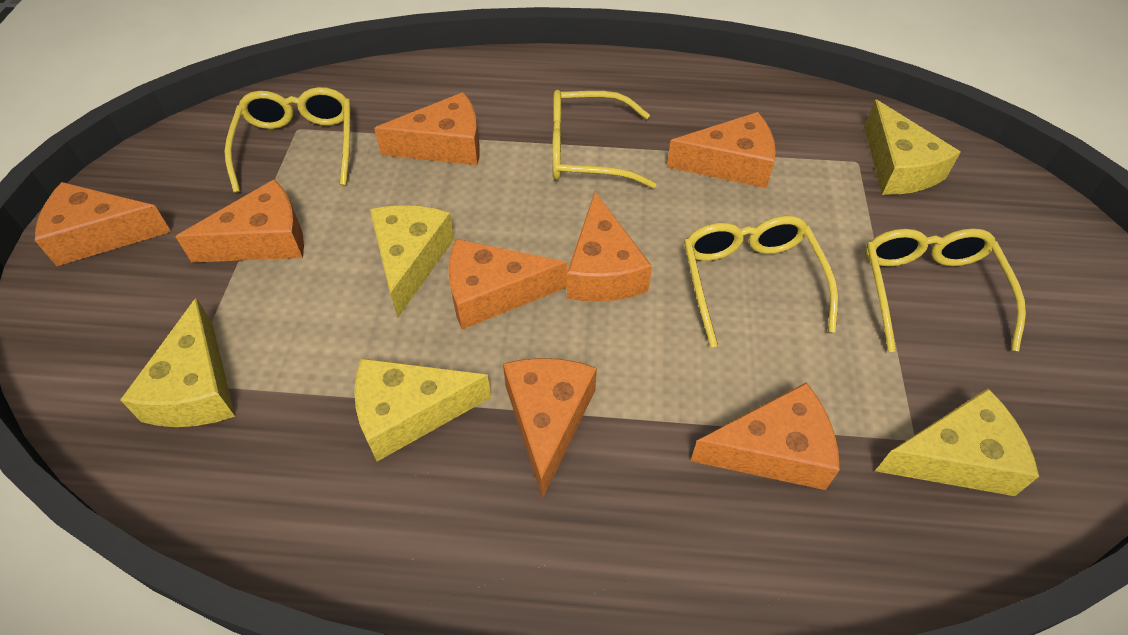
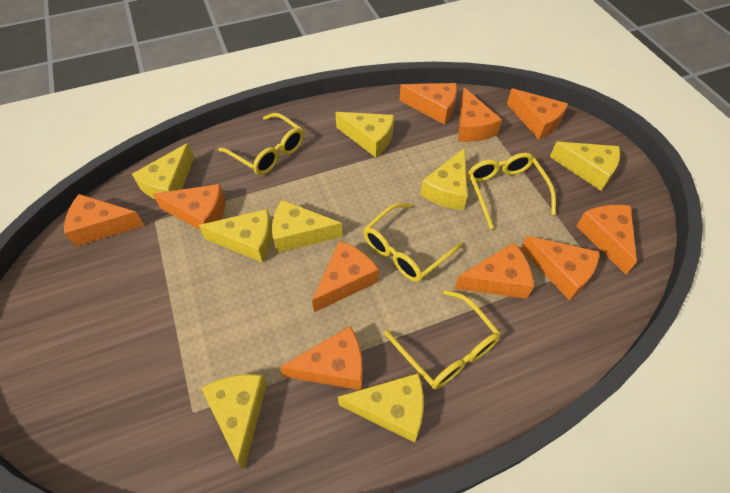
orange cheese: 8 -> 10
yellow cheese: 5 -> 8

